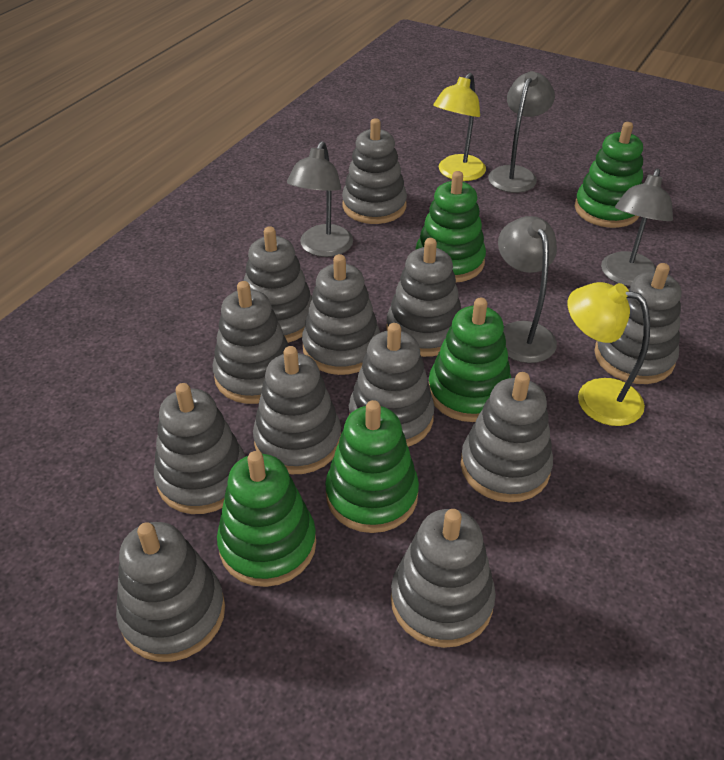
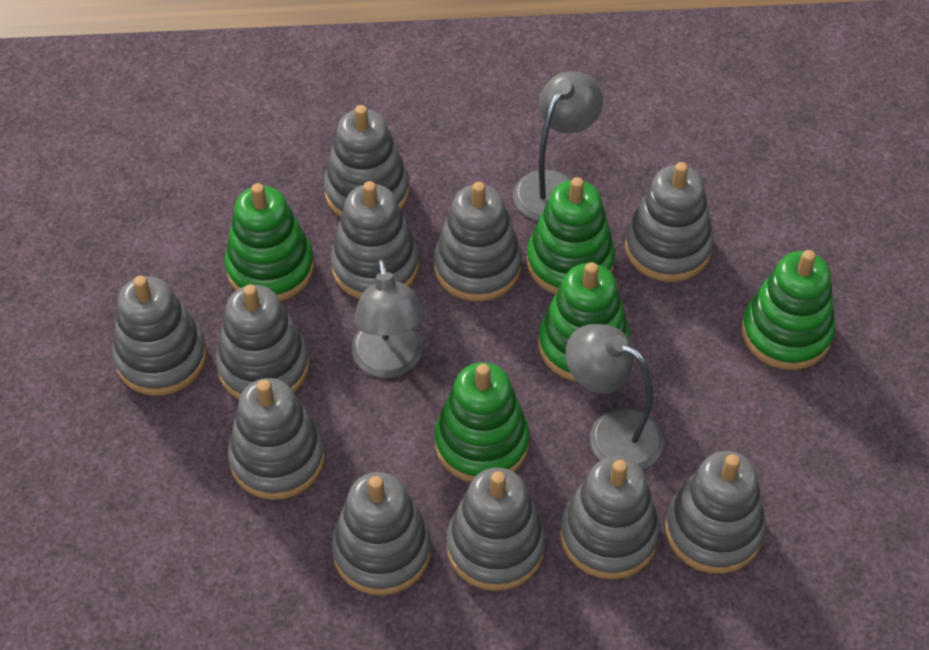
grey lamp: 4 -> 3
grey stacking toy: 12 -> 11
yellow lamp: 2 -> 0

